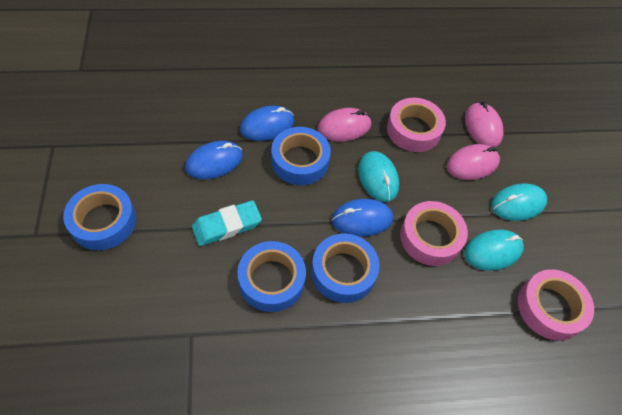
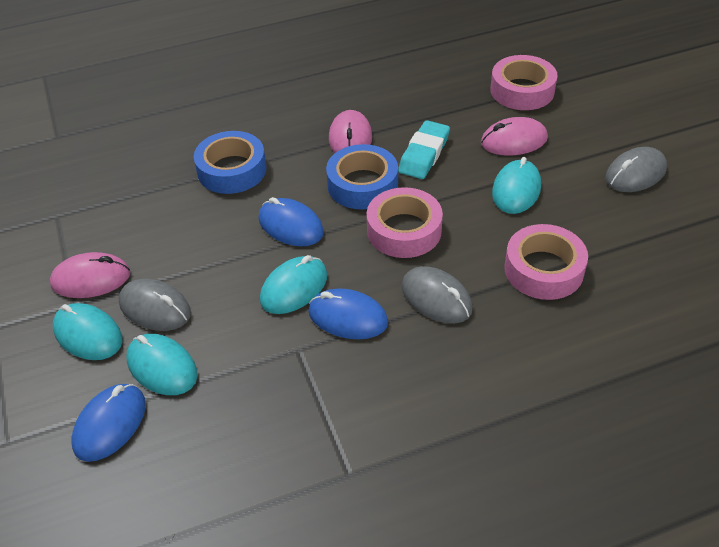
blue tape: 4 -> 2
grey mouse: 0 -> 3
turquoise mouse: 3 -> 4

